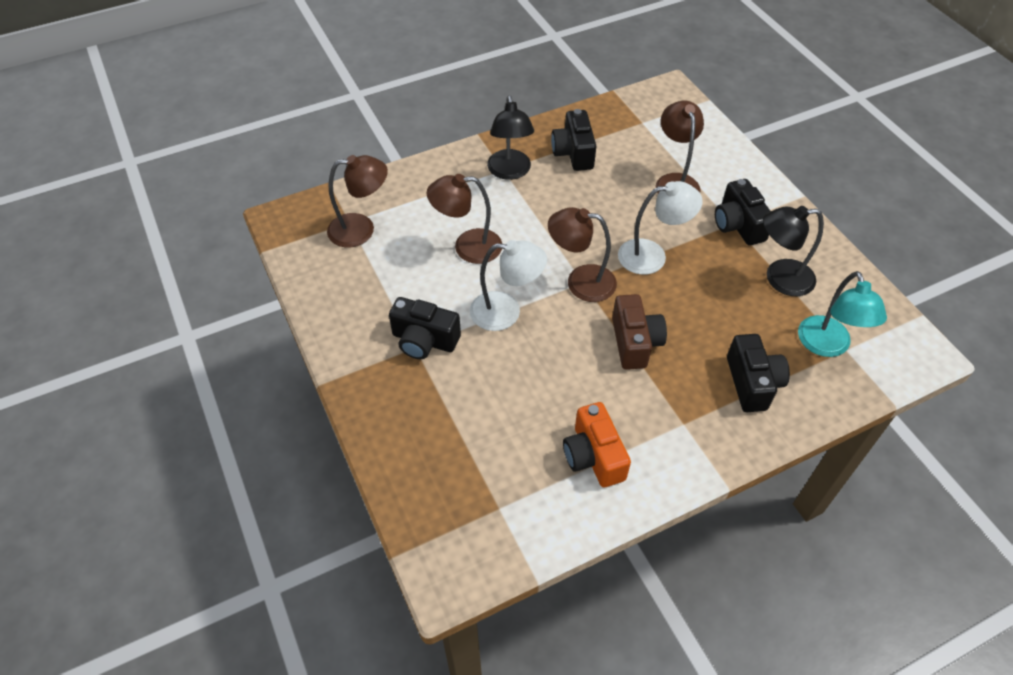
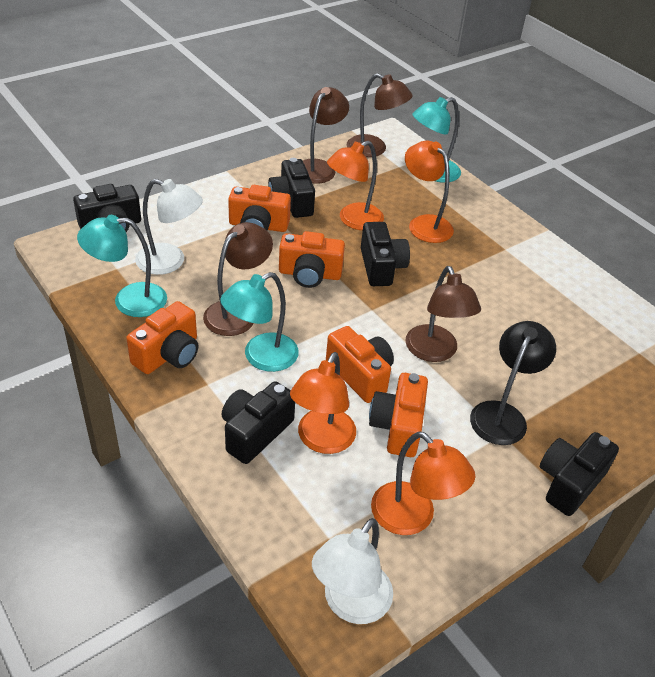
black camera: 4 -> 5
black lamp: 2 -> 1
brown camera: 1 -> 0
orange camera: 1 -> 5
orange lamp: 0 -> 4
turquoise lamp: 1 -> 3

